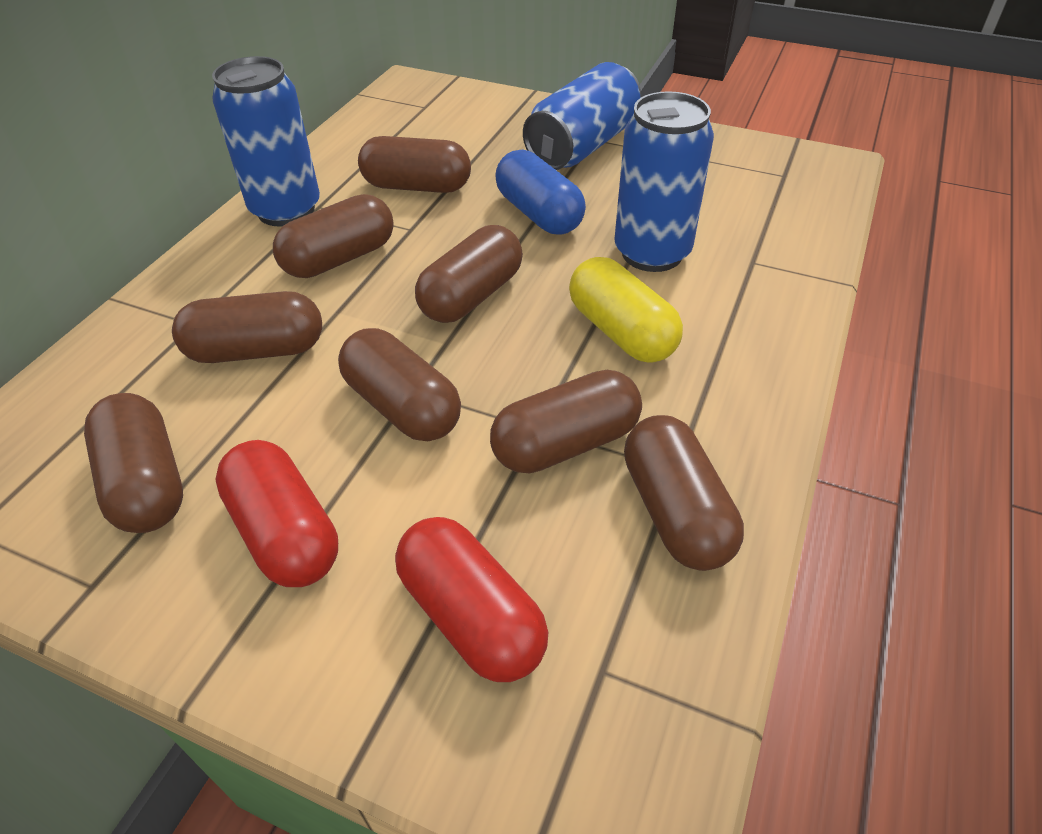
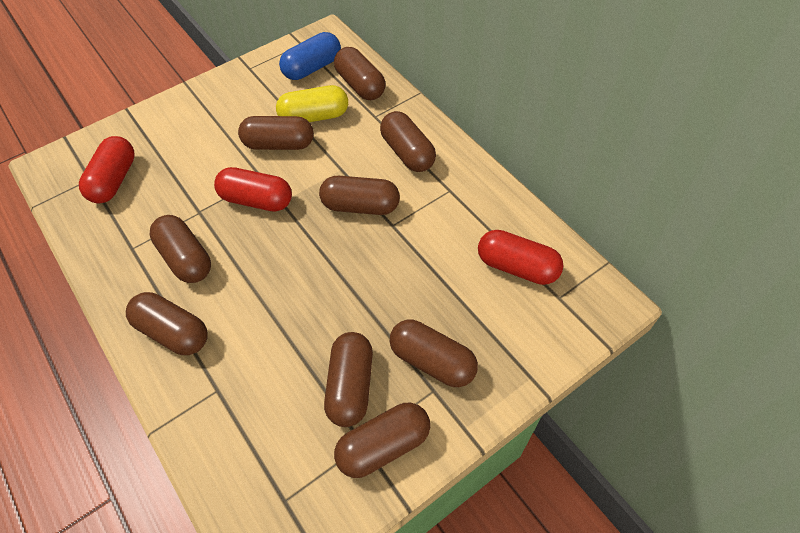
blue can: 3 -> 0
brown capsule: 8 -> 9
red capsule: 2 -> 3

